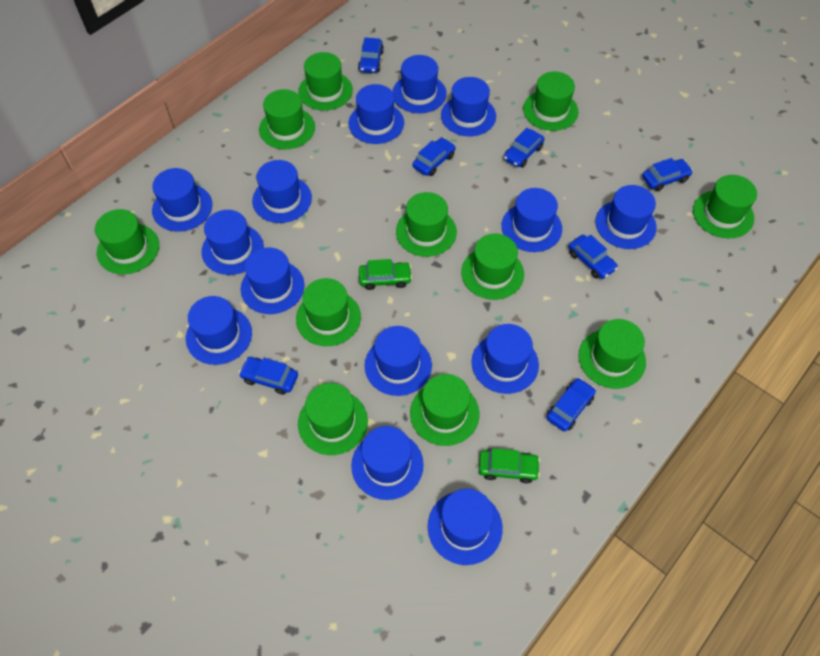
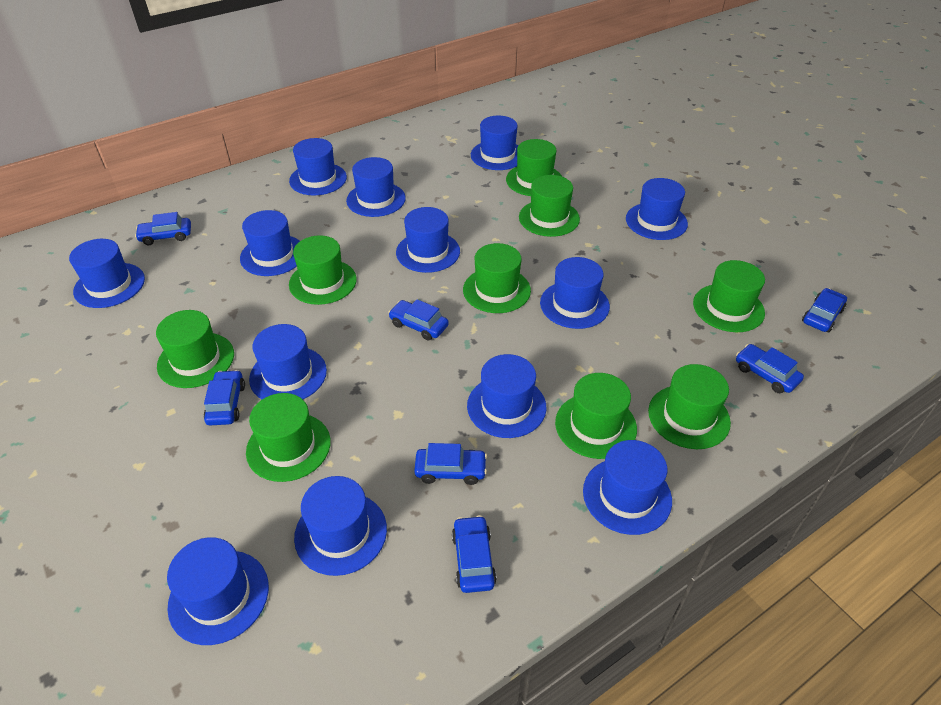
blue hat: 14 -> 13
green car: 2 -> 0
green hat: 11 -> 9

